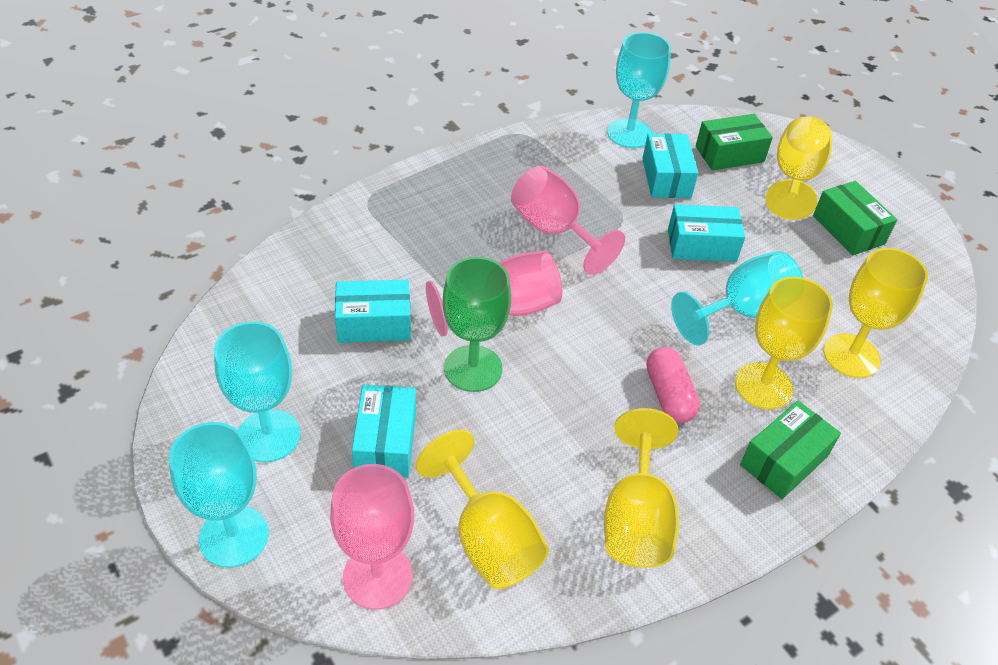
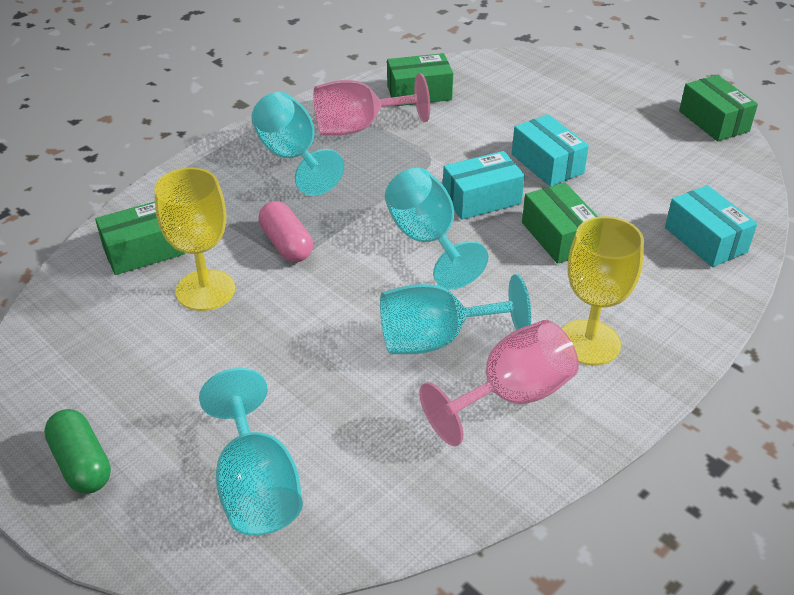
green box: 3 -> 4
green capsule: 0 -> 1
green goblet: 1 -> 0
pink goblet: 3 -> 2
turquoise box: 4 -> 3
yellow goblet: 5 -> 2

